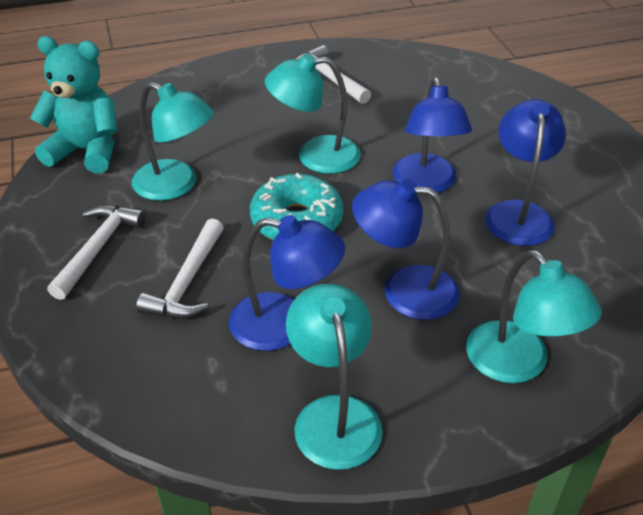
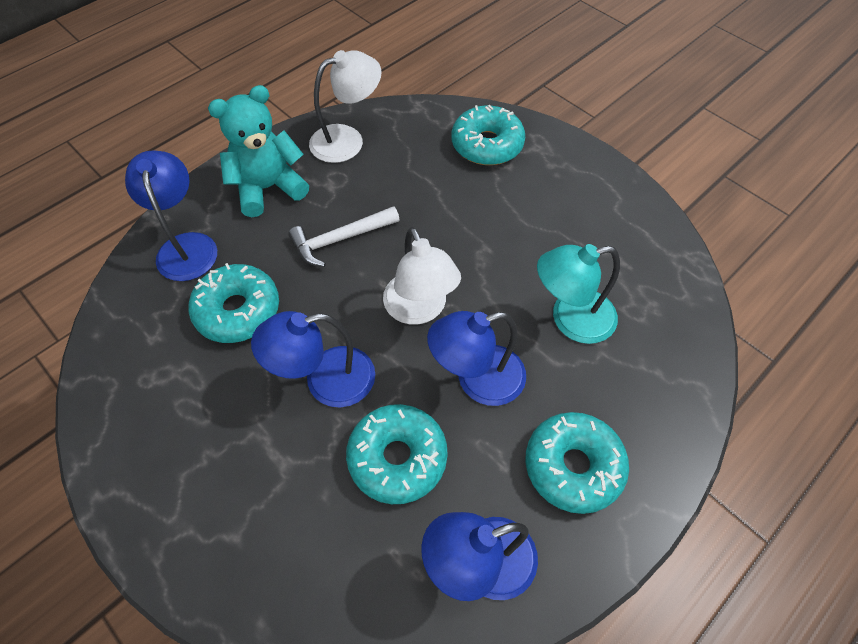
turquoise donut: 1 -> 4
turquoise lamp: 4 -> 1
white hammer: 3 -> 1
white lamp: 0 -> 2

